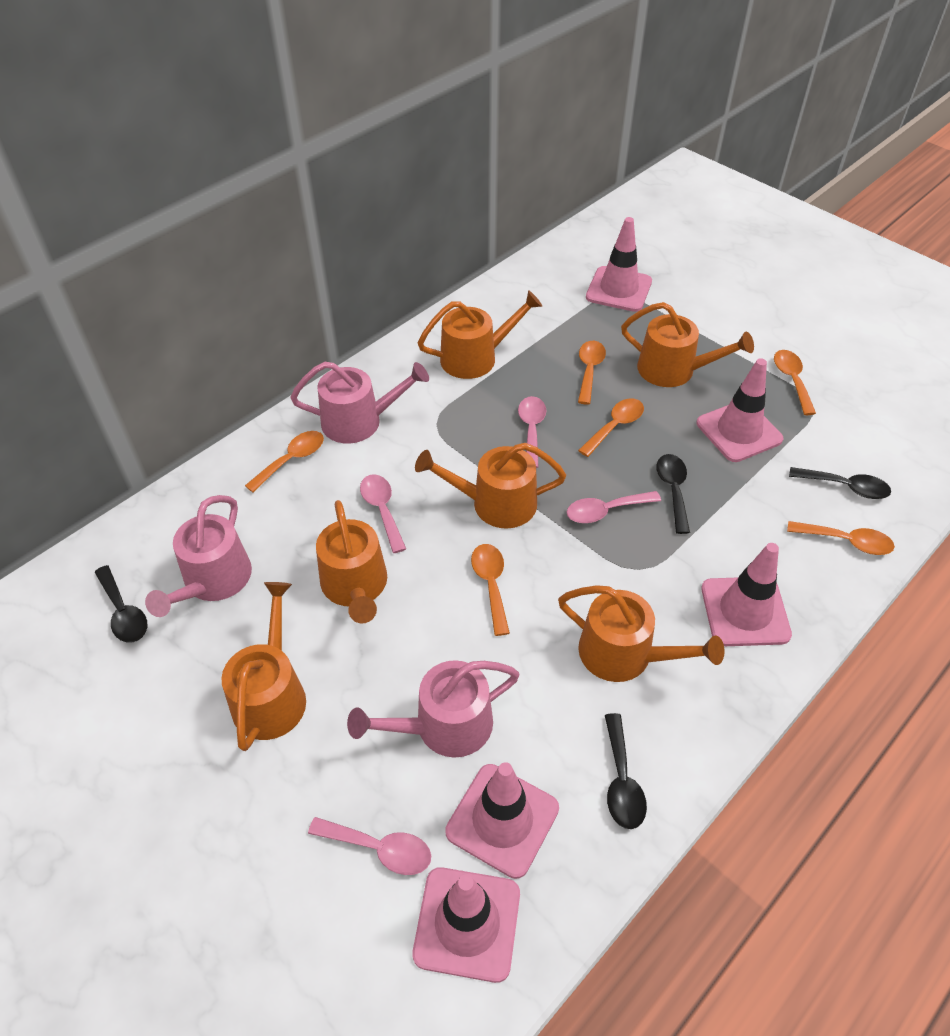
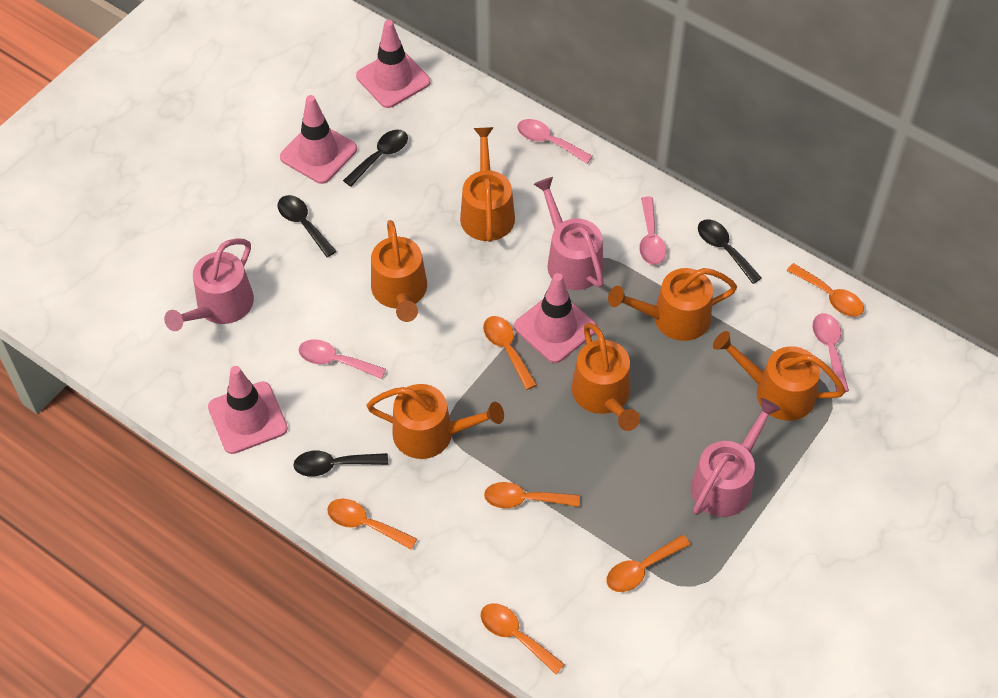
pink traffic cone: 5 -> 4

